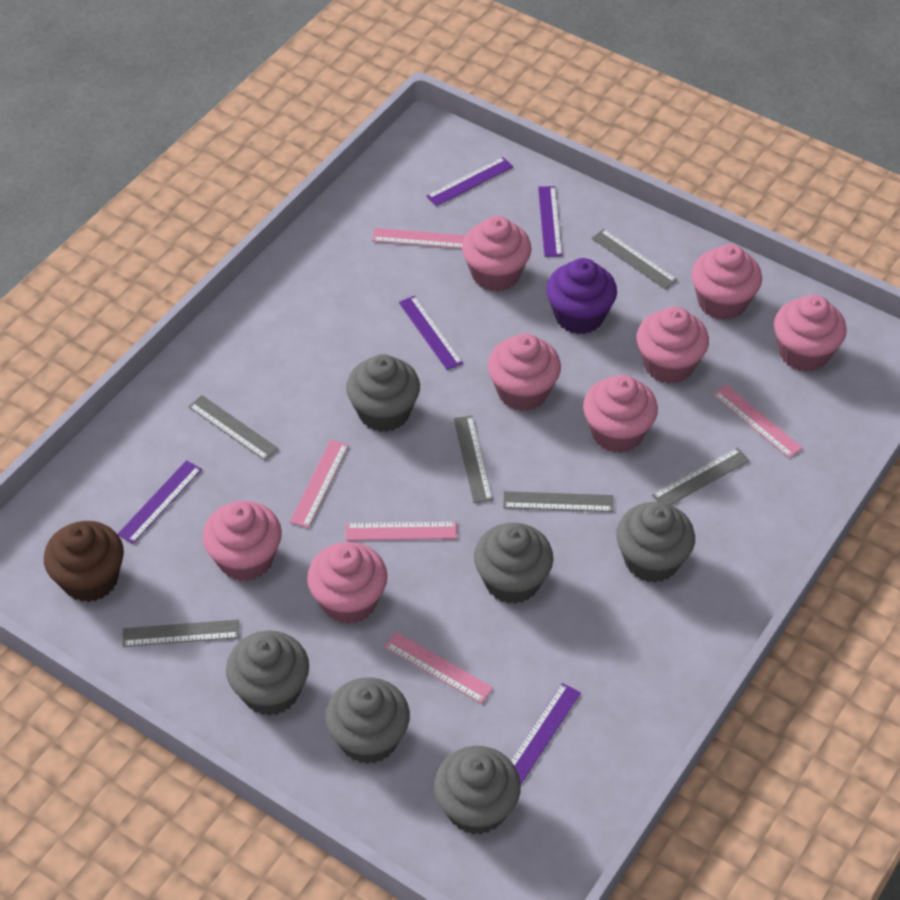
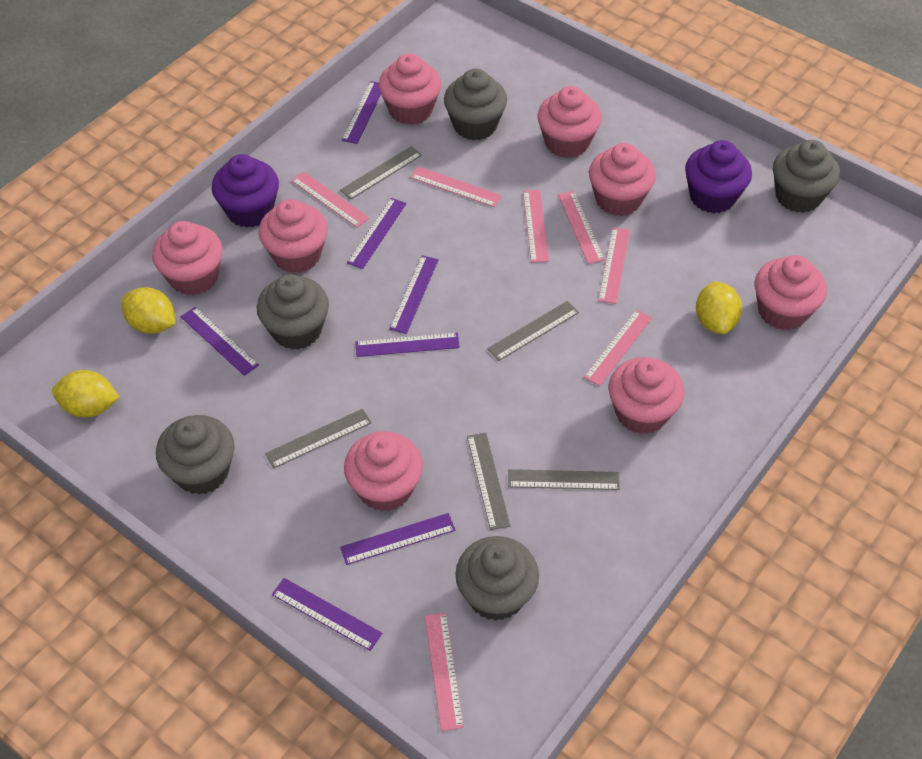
brown cupcake: 1 -> 0
grey cupcake: 6 -> 5
grey ruler: 6 -> 5
pink ruler: 5 -> 7
purple cupcake: 1 -> 2
purple ruler: 5 -> 7
yellow lemon: 0 -> 3

